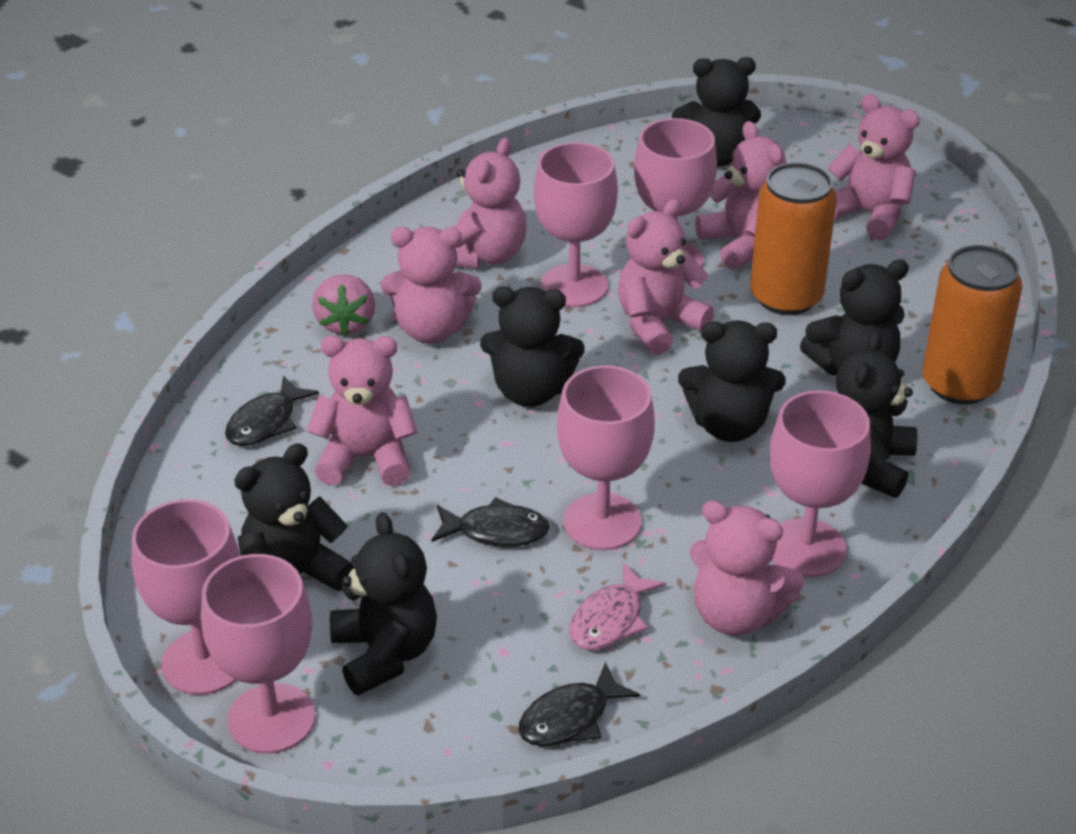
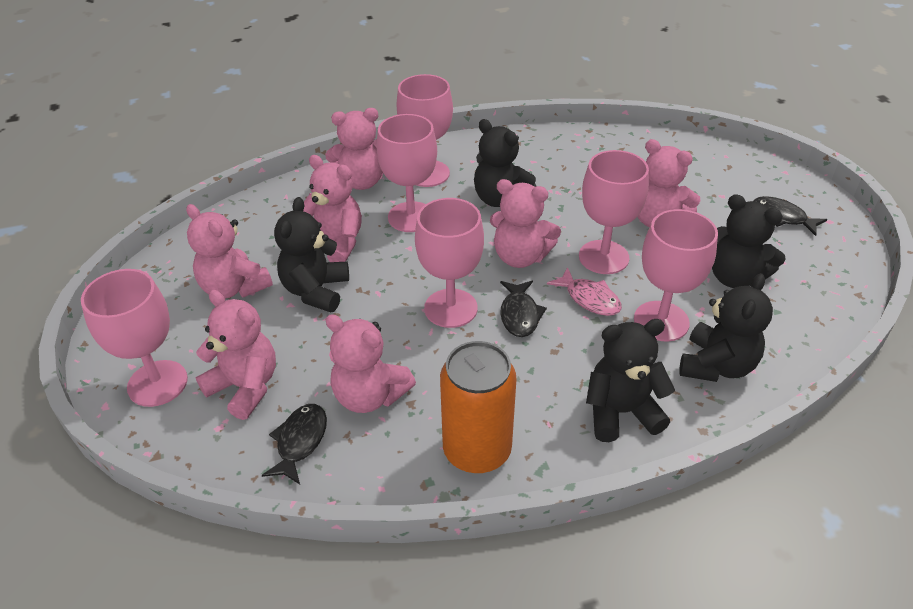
black teddy bear: 7 -> 5
orange can: 2 -> 1
pink strawberry: 1 -> 0

